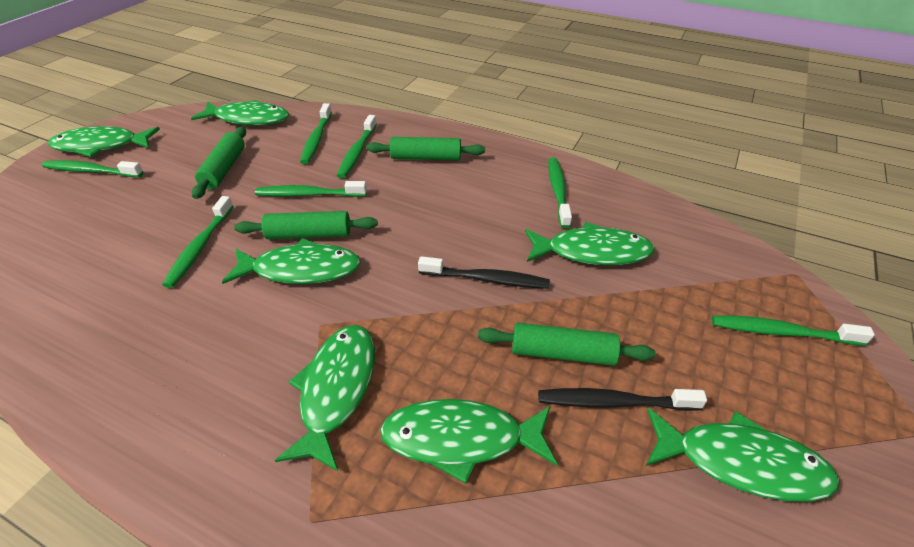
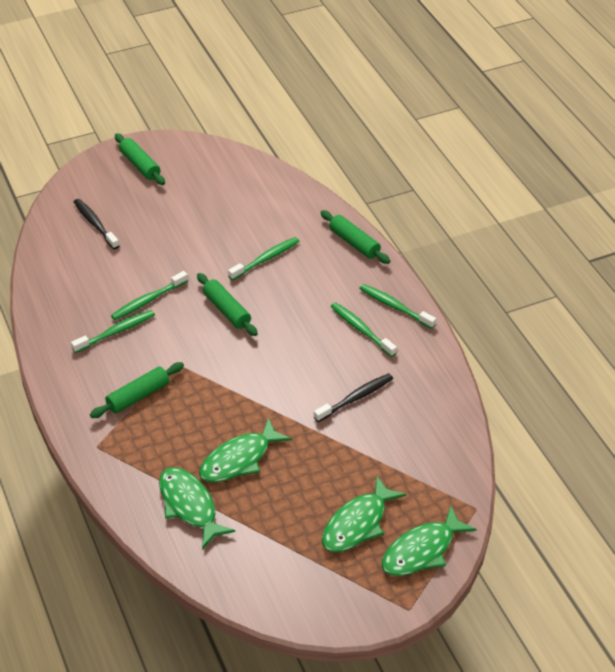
green fish: 7 -> 4
green toothbrush: 7 -> 5

